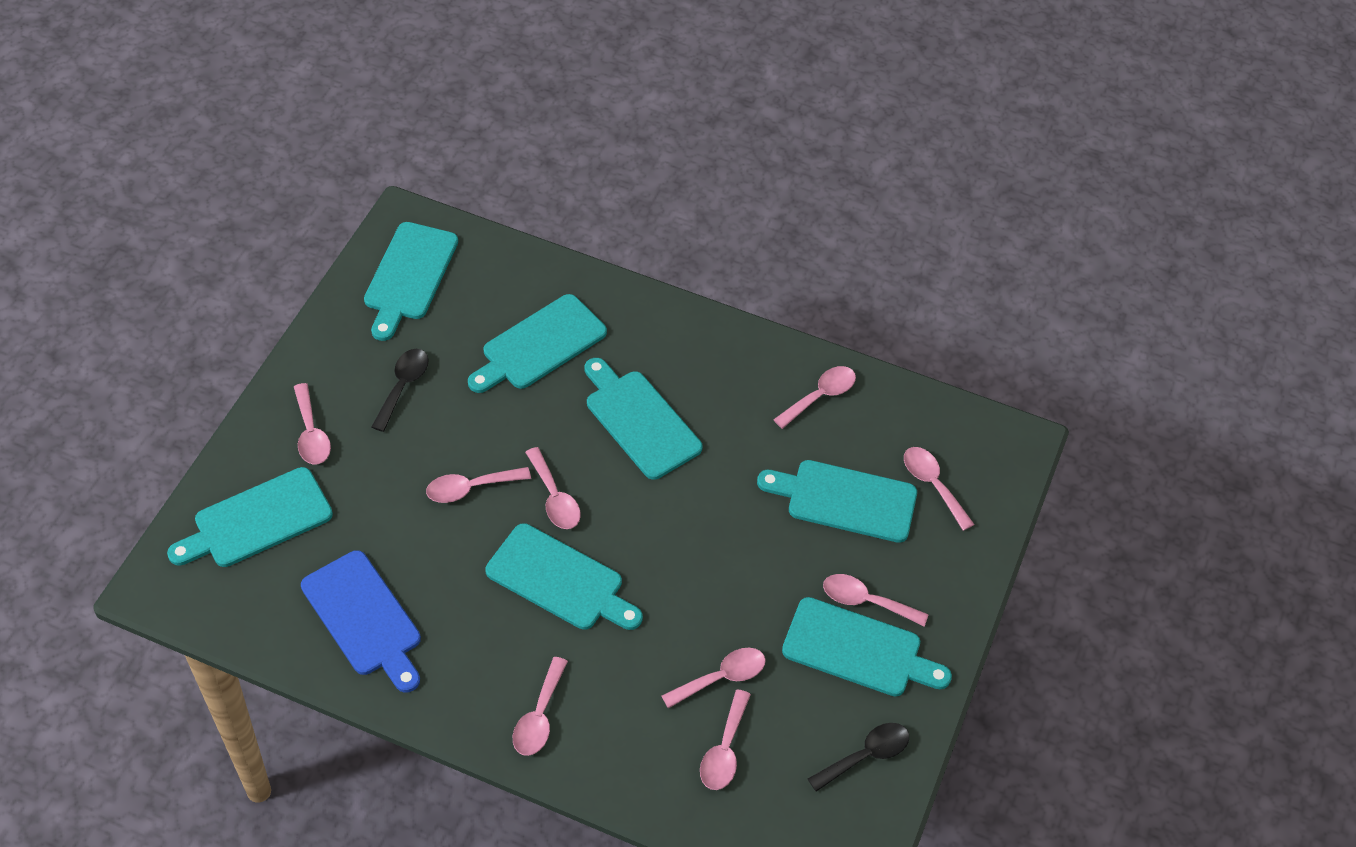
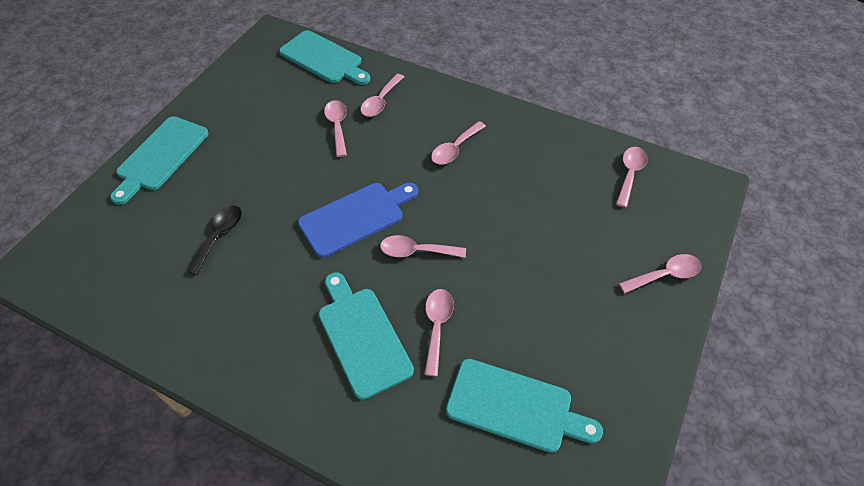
black spoon: 2 -> 1
pink spoon: 9 -> 7
turquoise cutting board: 7 -> 4

